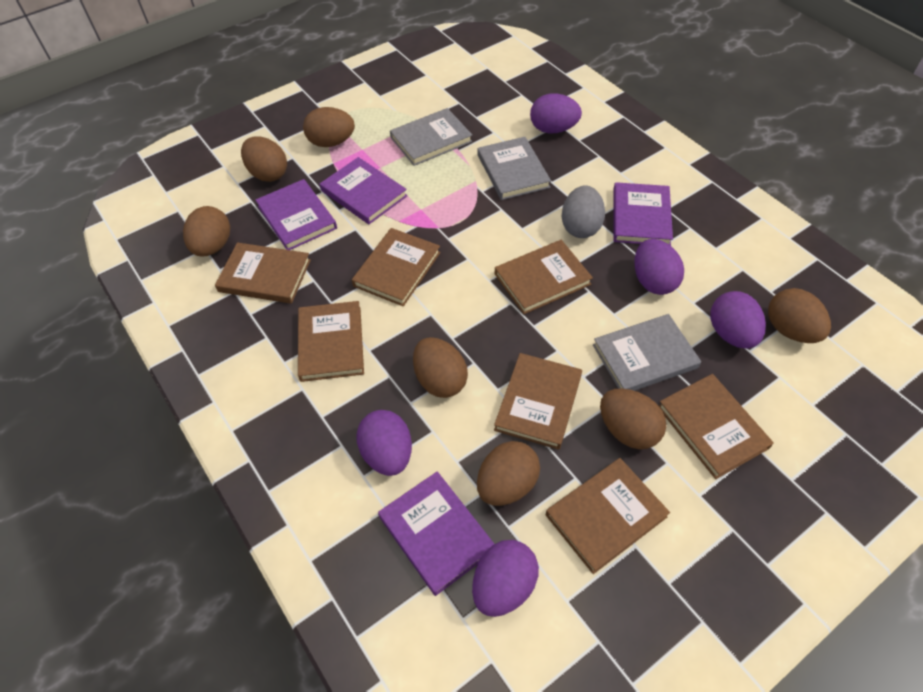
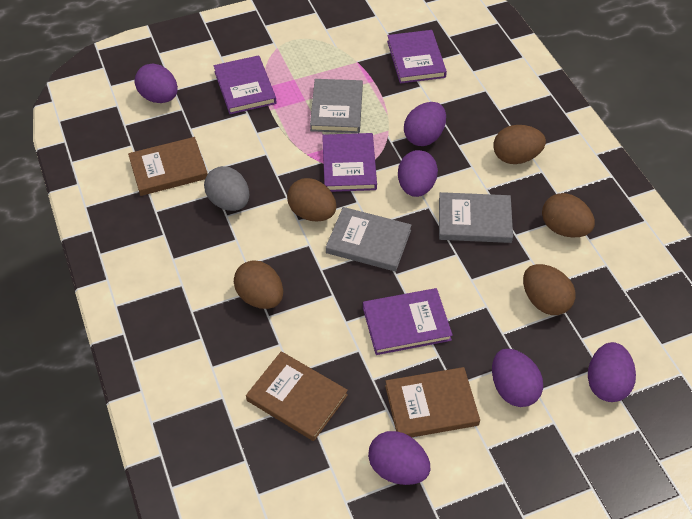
brown book: 7 -> 3
brown egg: 7 -> 5
purple egg: 5 -> 6

